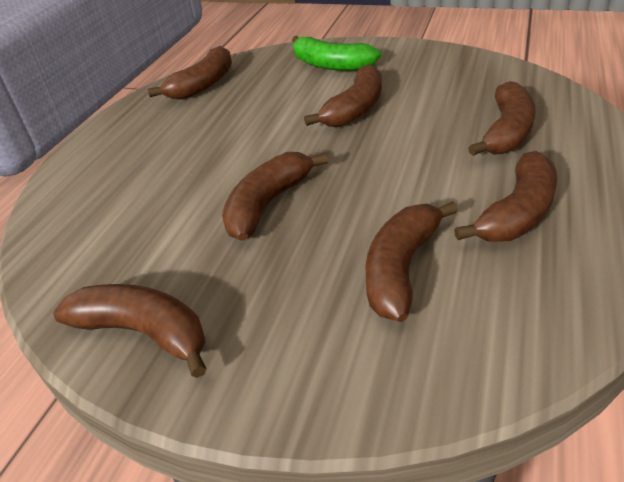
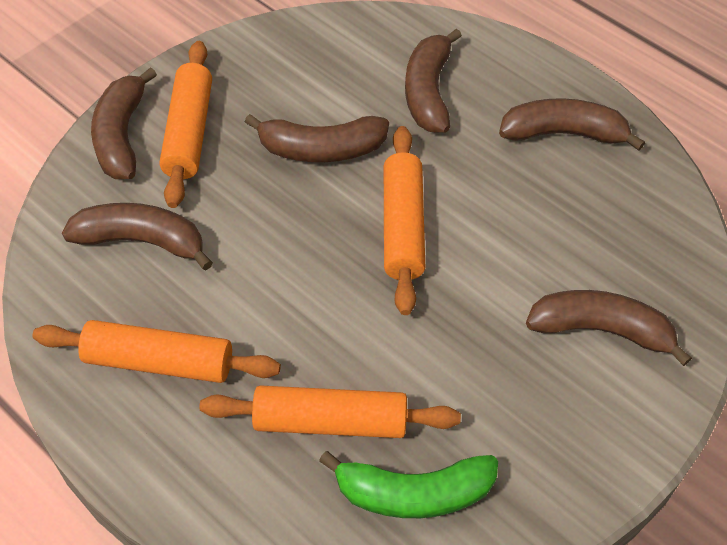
brown banana: 7 -> 6
orange rolling pin: 0 -> 4

